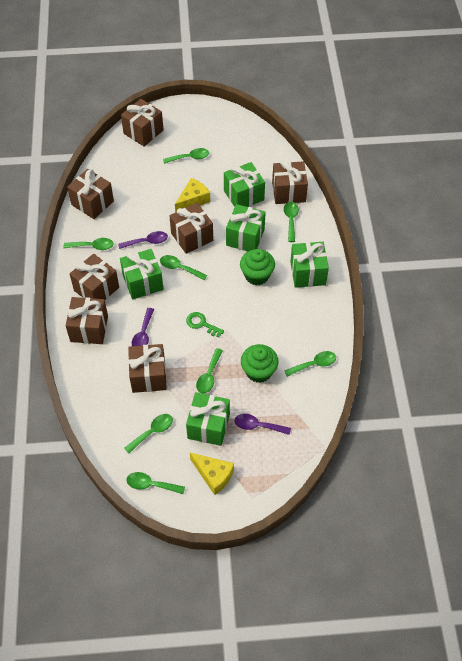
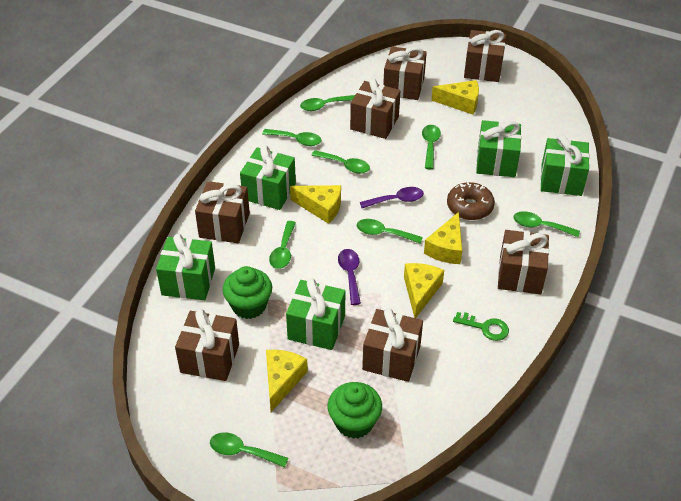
brown donut: 0 -> 1
purple spoon: 3 -> 2
yellow cheese: 2 -> 5

